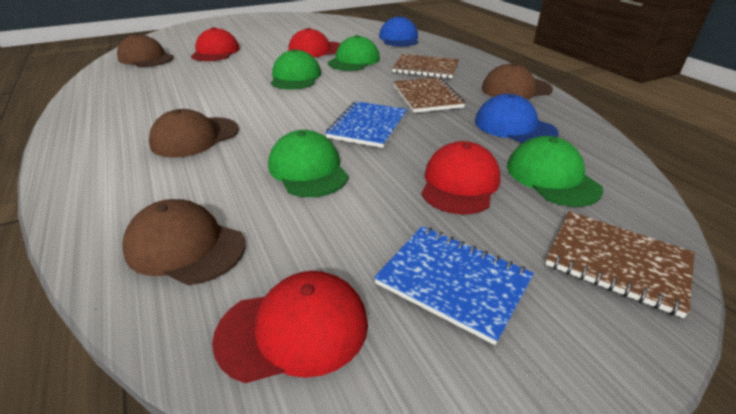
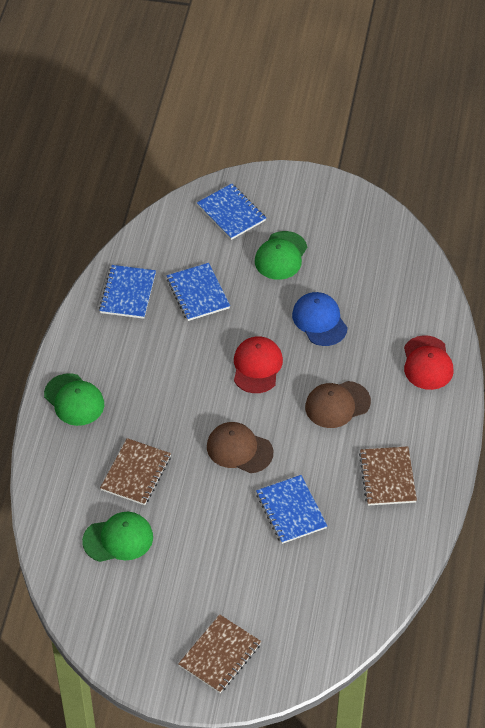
blue cap: 2 -> 1
blue notebook: 2 -> 4
brown cap: 4 -> 2
green cap: 4 -> 3
red cap: 4 -> 2

